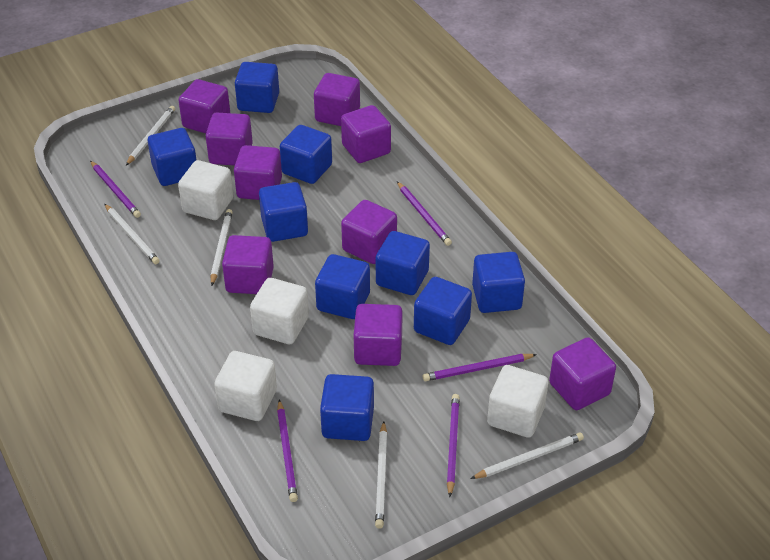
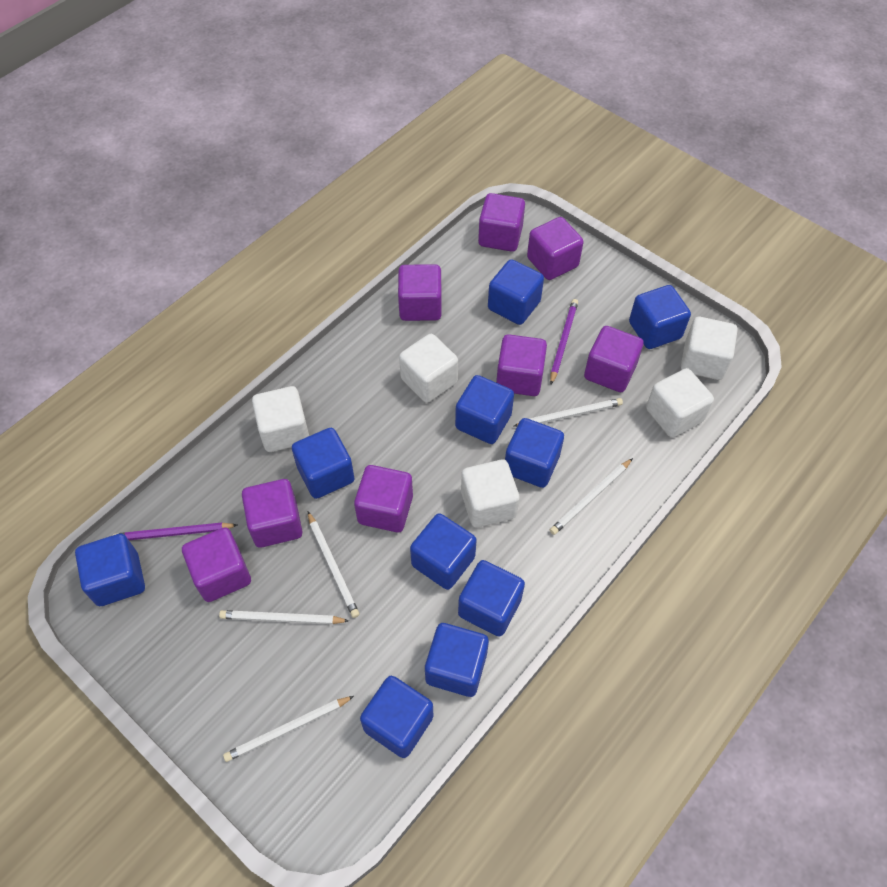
blue cube: 9 -> 10
purple cube: 9 -> 8
purple pencil: 5 -> 2
white cube: 4 -> 5

